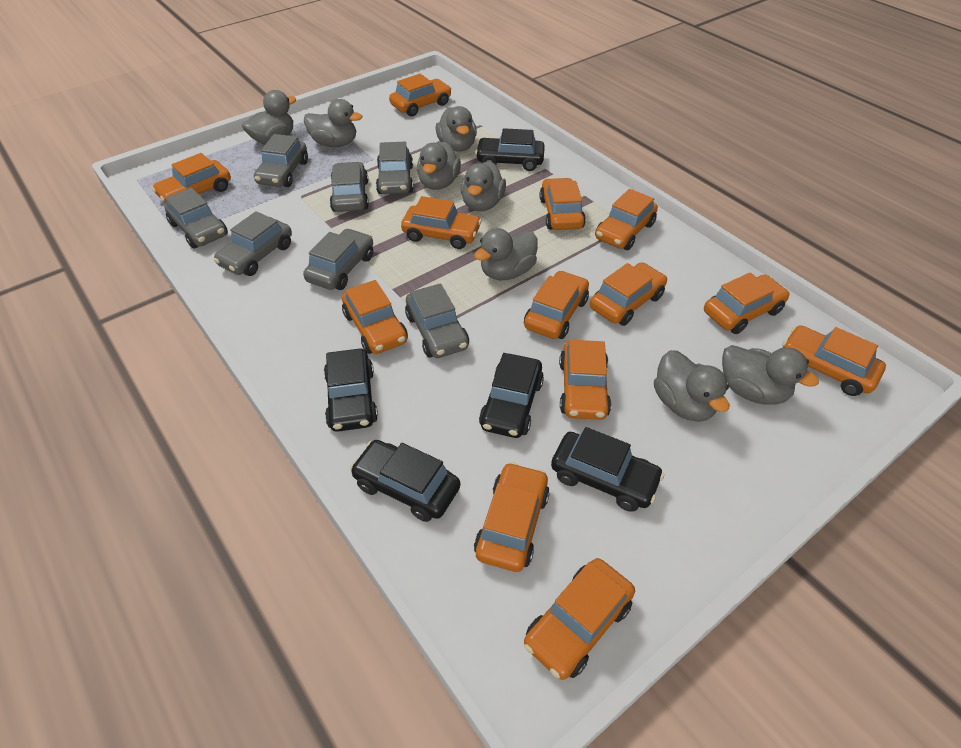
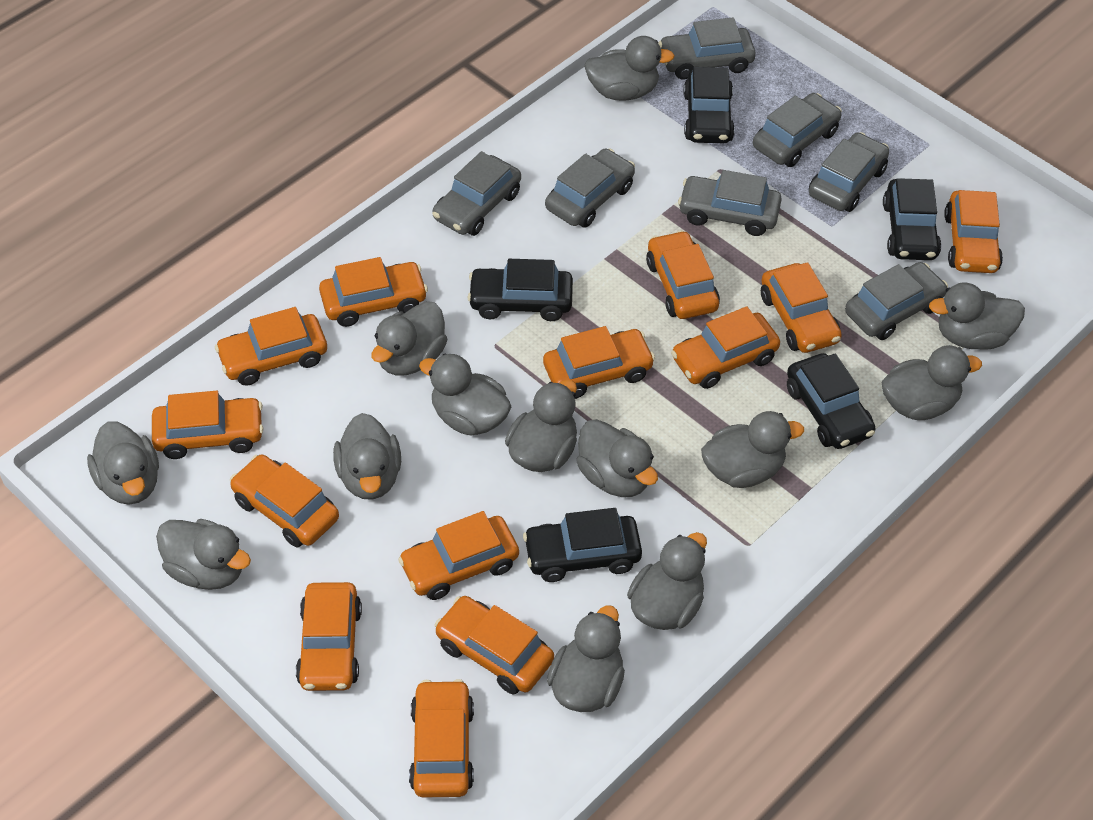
grey duck: 8 -> 13

